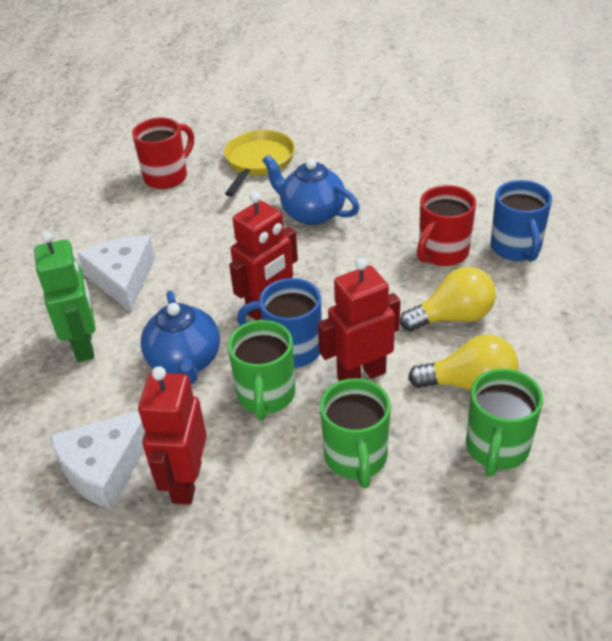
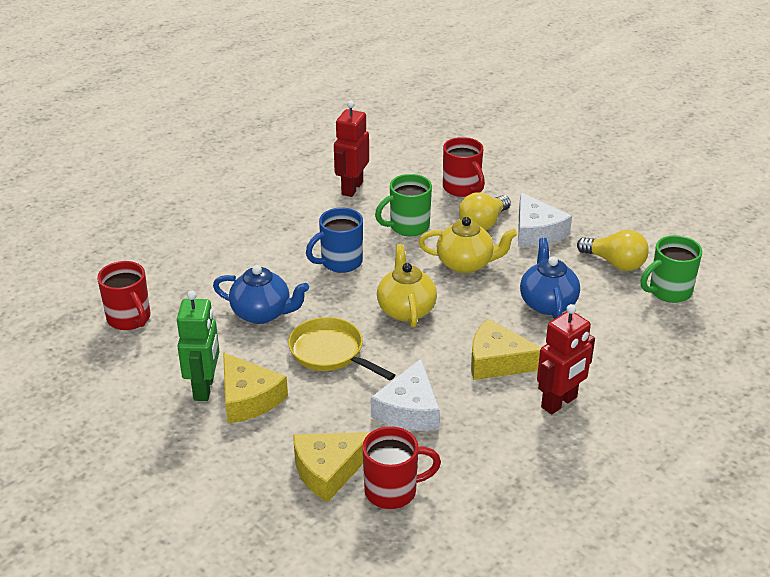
blue mug: 2 -> 1
green mug: 3 -> 2
red mug: 2 -> 3
red robot: 3 -> 2
yellow cheese: 0 -> 3
yellow teapot: 0 -> 2

